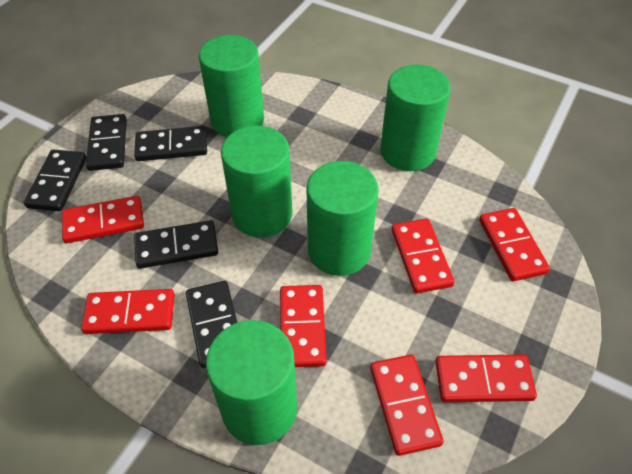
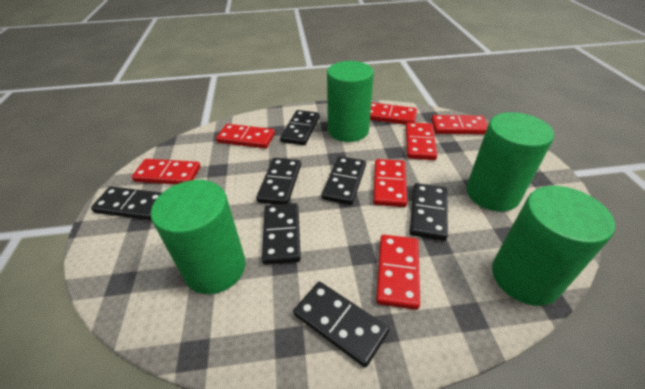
black domino: 5 -> 7
green cylinder: 5 -> 4

